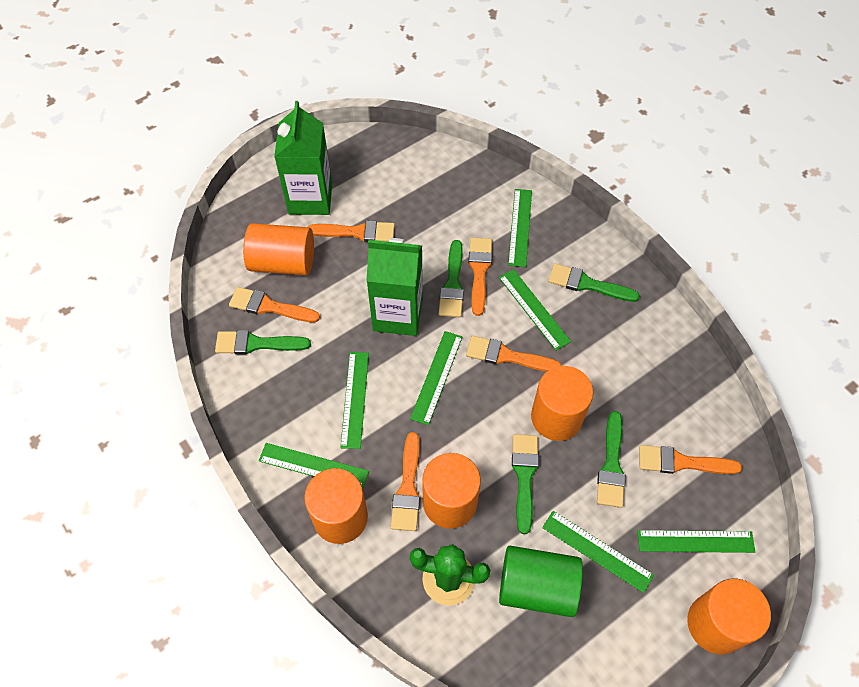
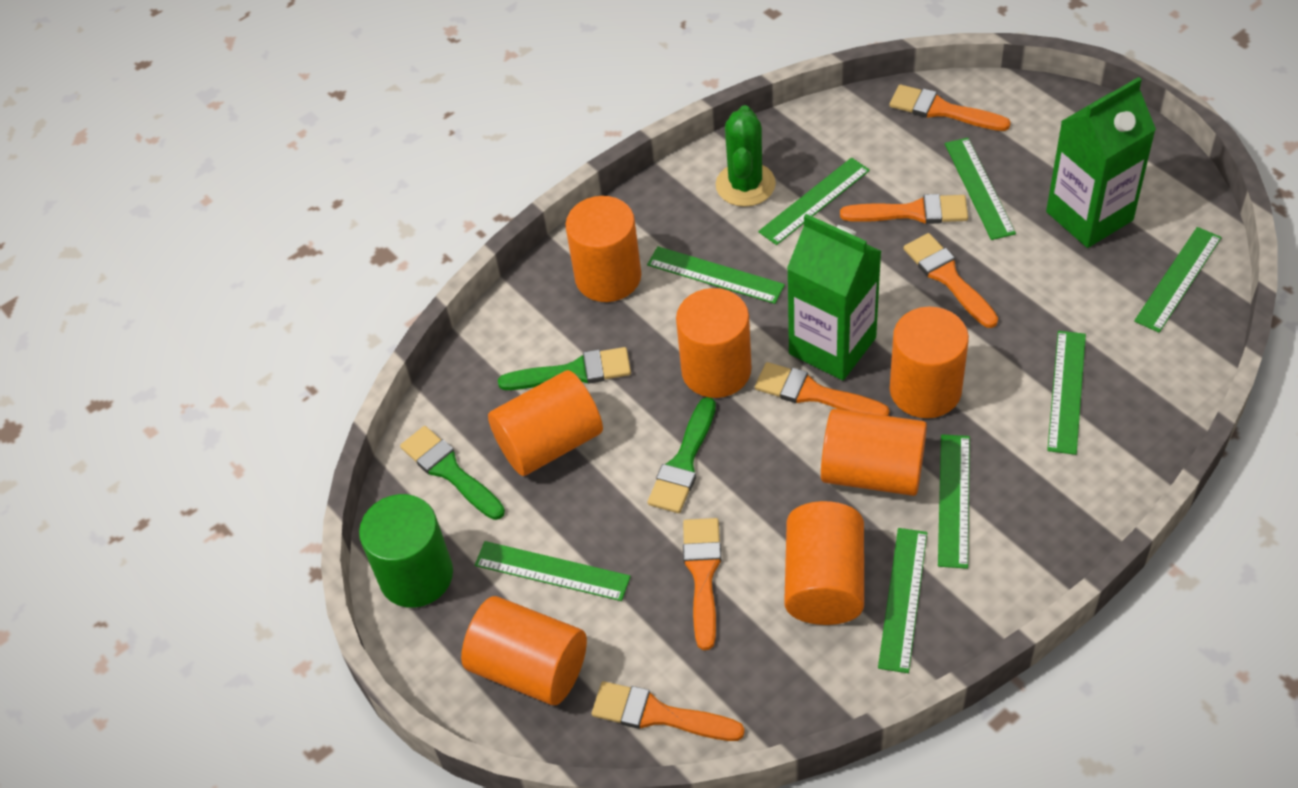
green brush: 5 -> 3
green ruler: 7 -> 8
orange cylinder: 5 -> 7

